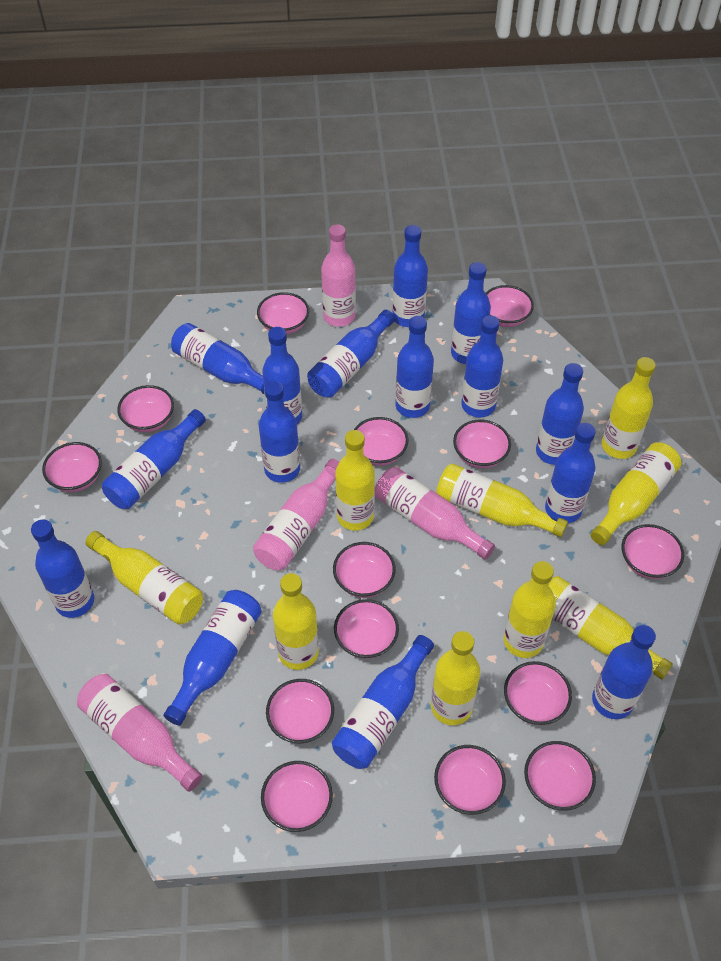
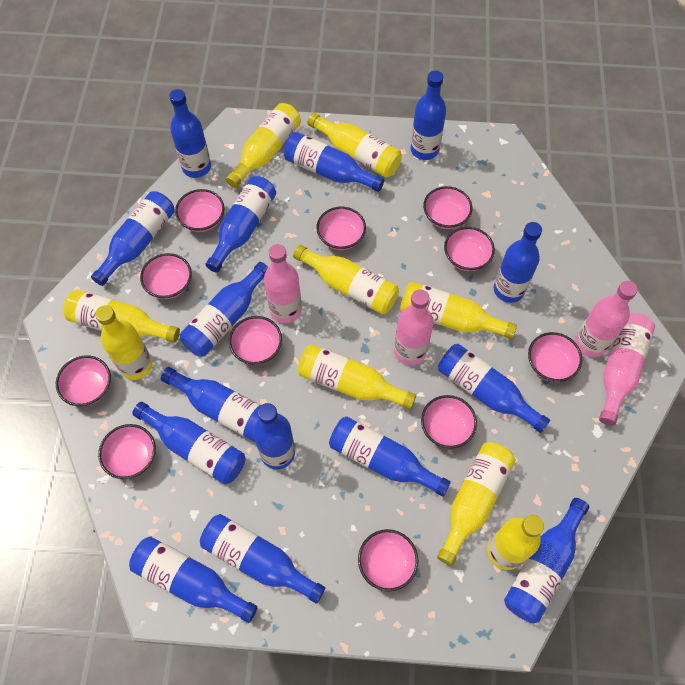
pink bowl: 14 -> 11

